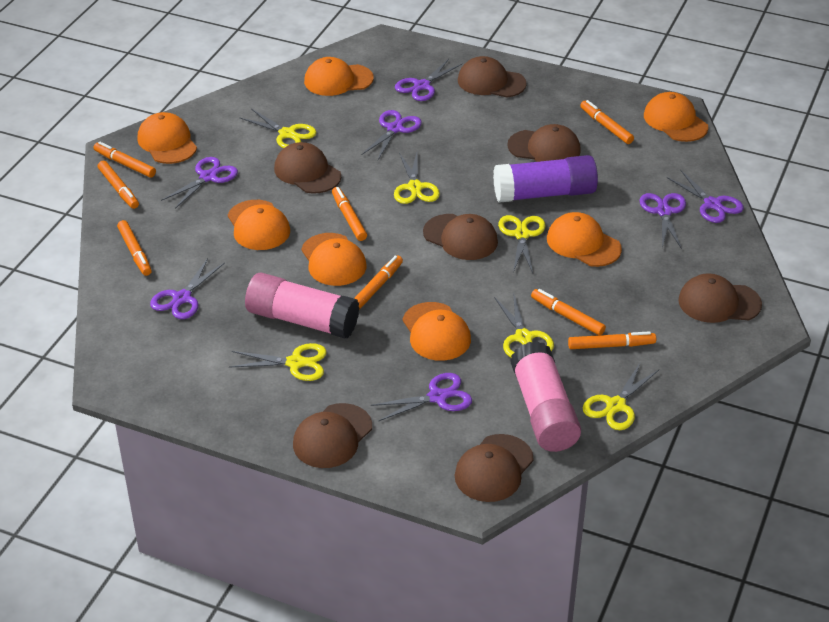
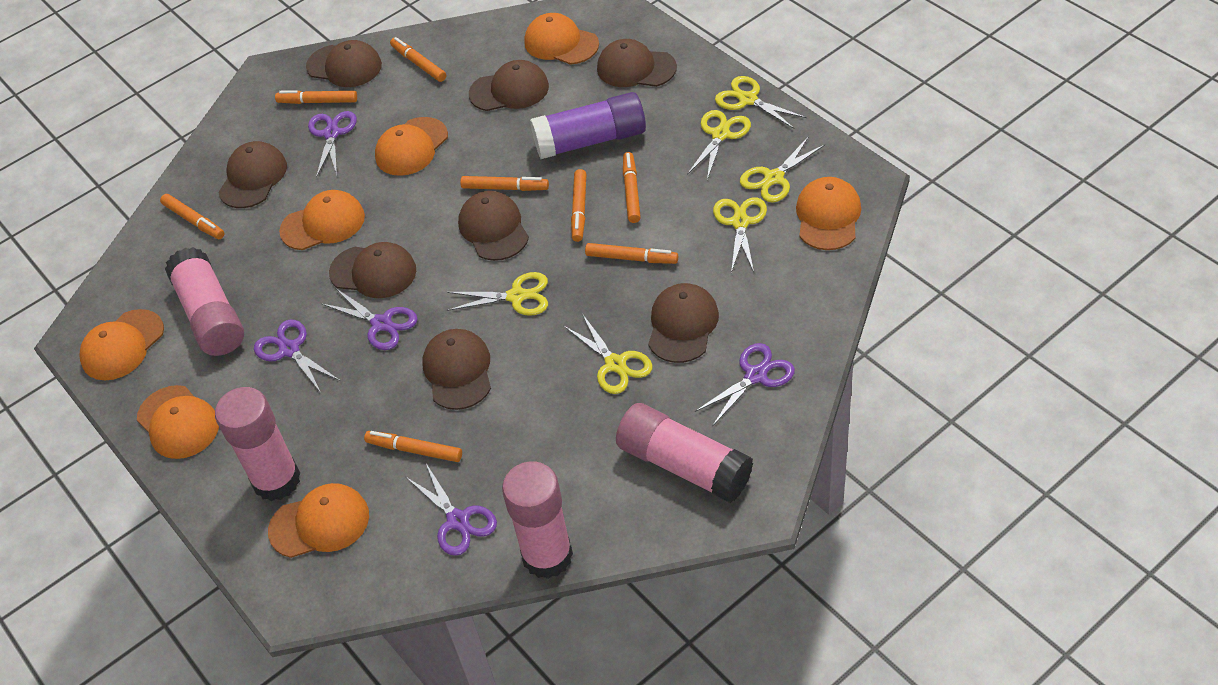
brown cap: 7 -> 8
pink glue stick: 2 -> 4
purple scissors: 7 -> 5

